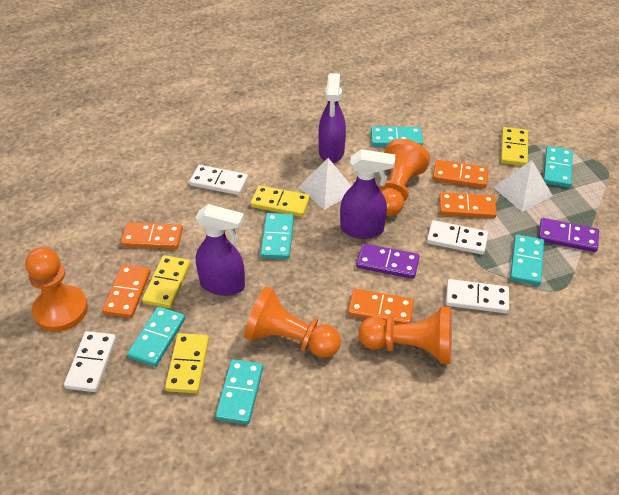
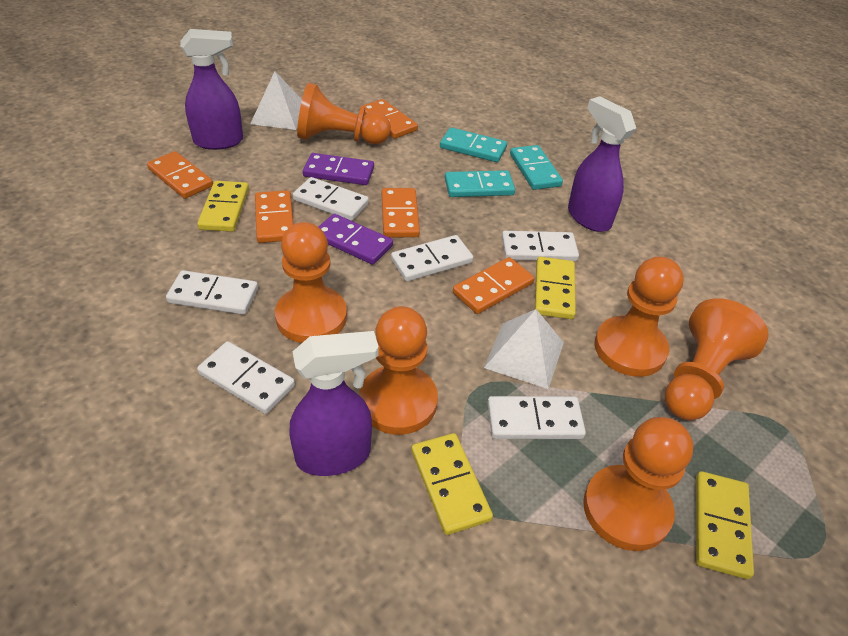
orange pawn: 4 -> 6
turquoise domino: 6 -> 3
white domino: 4 -> 6

